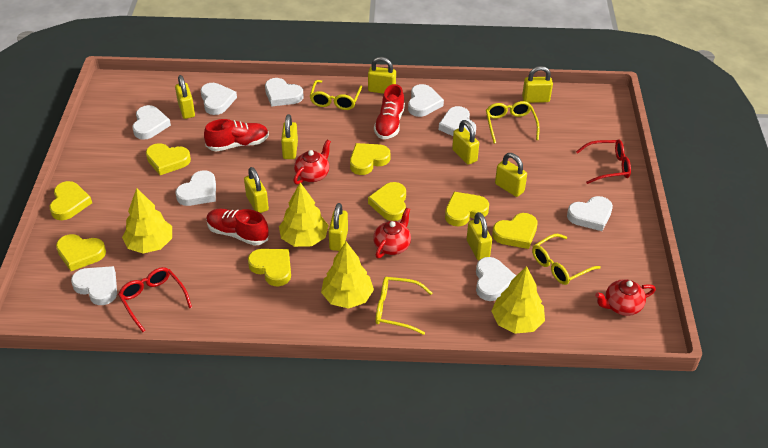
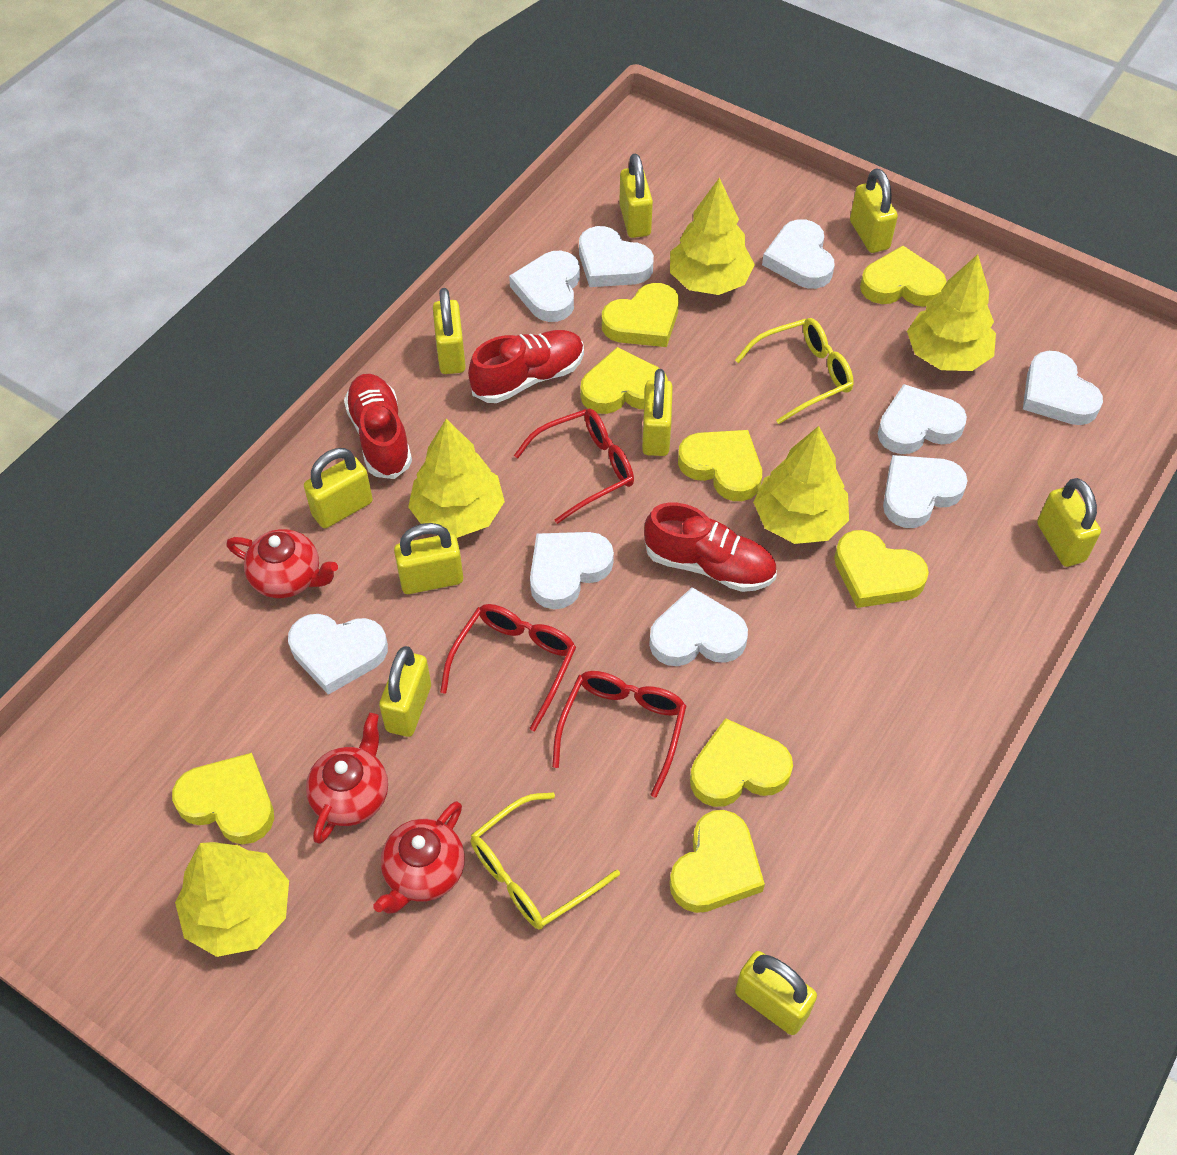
red glasses: 2 -> 3
yellow glasses: 4 -> 2
yellow tree: 4 -> 5

